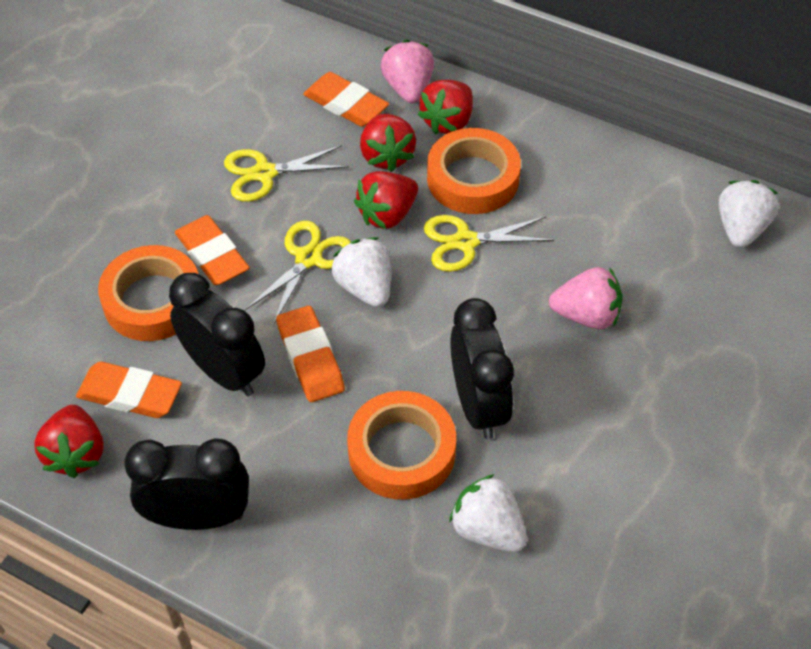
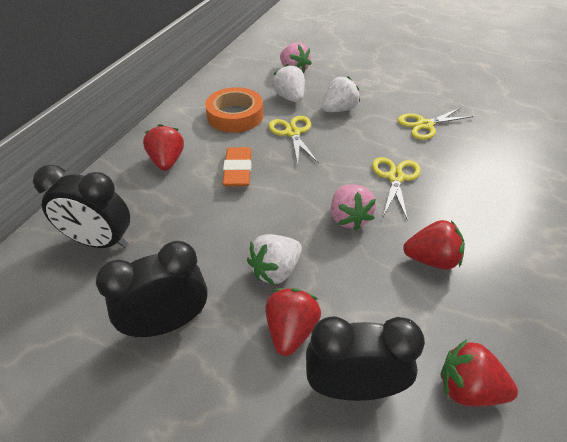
orange eraser: 4 -> 1
orange tape: 3 -> 1

